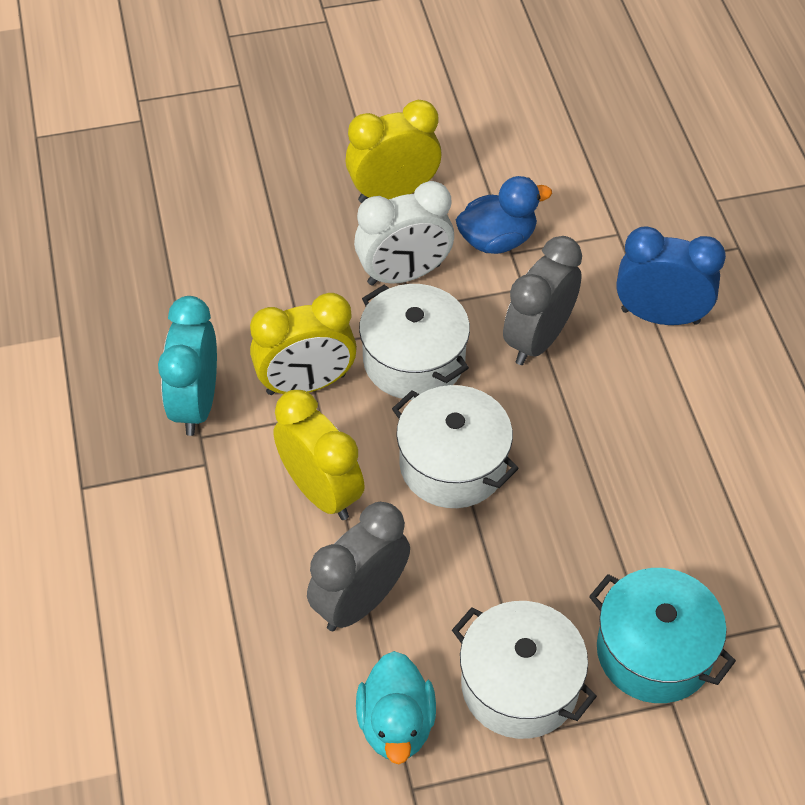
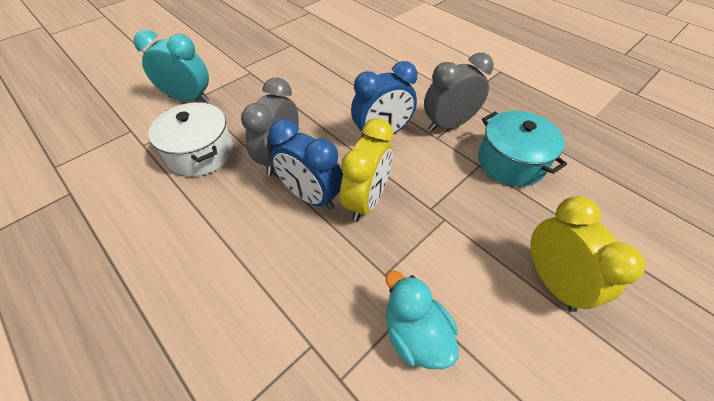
blue clock: 1 -> 2
blue duck: 1 -> 0
white clock: 1 -> 0
white pot: 3 -> 1
yellow clock: 3 -> 2

